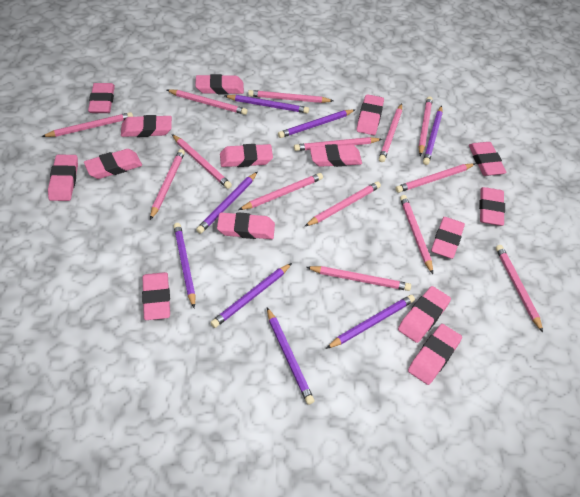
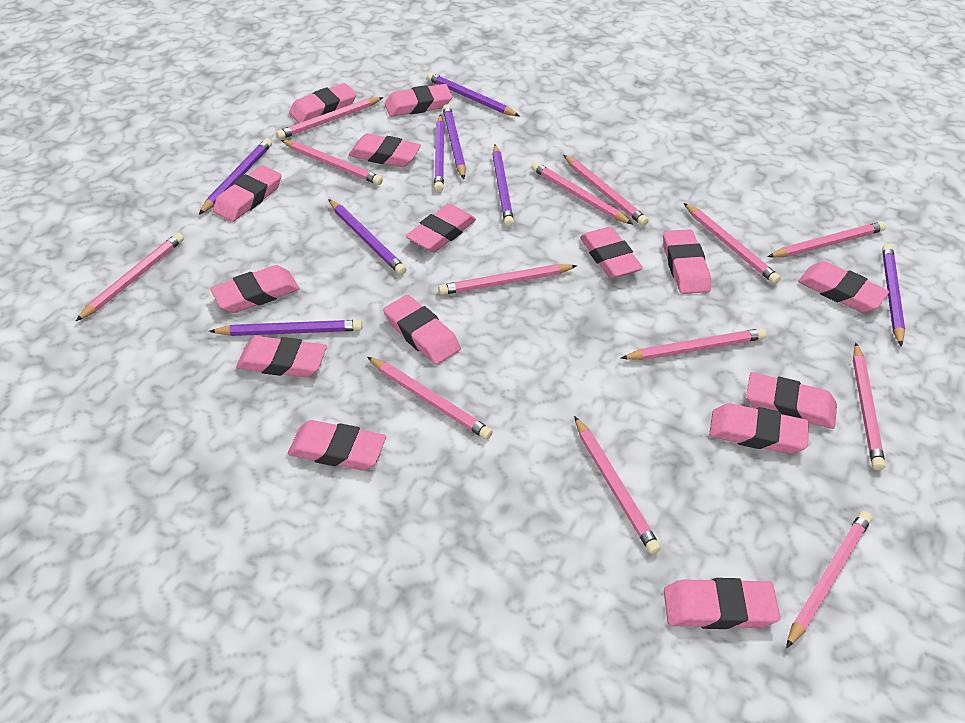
pink pencil: 14 -> 13

